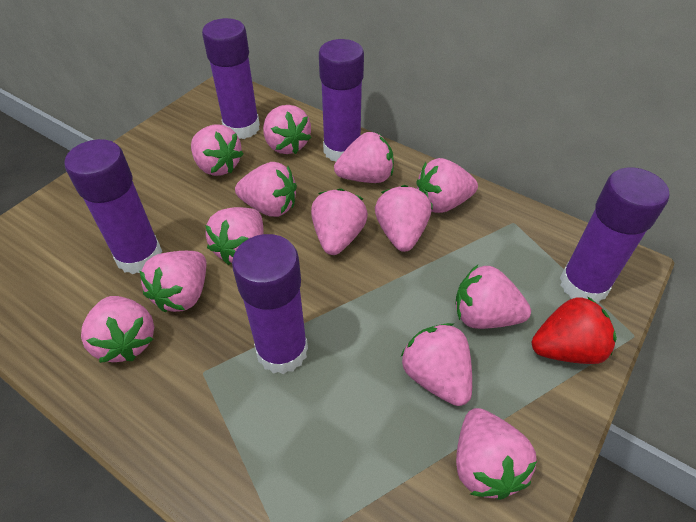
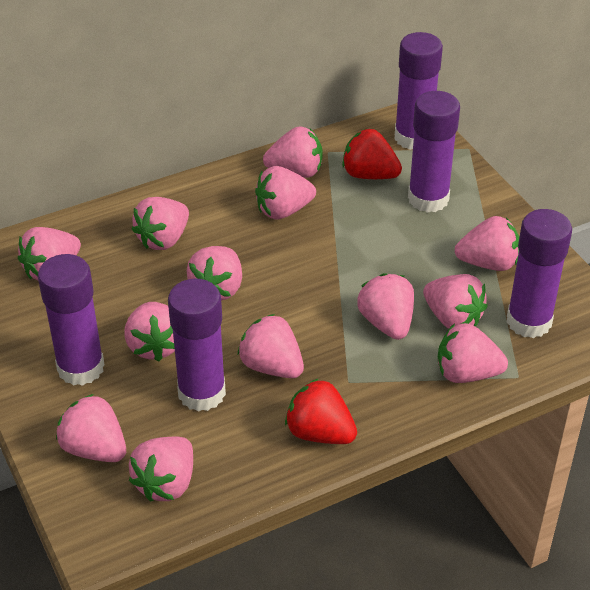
red strawberry: 1 -> 2

